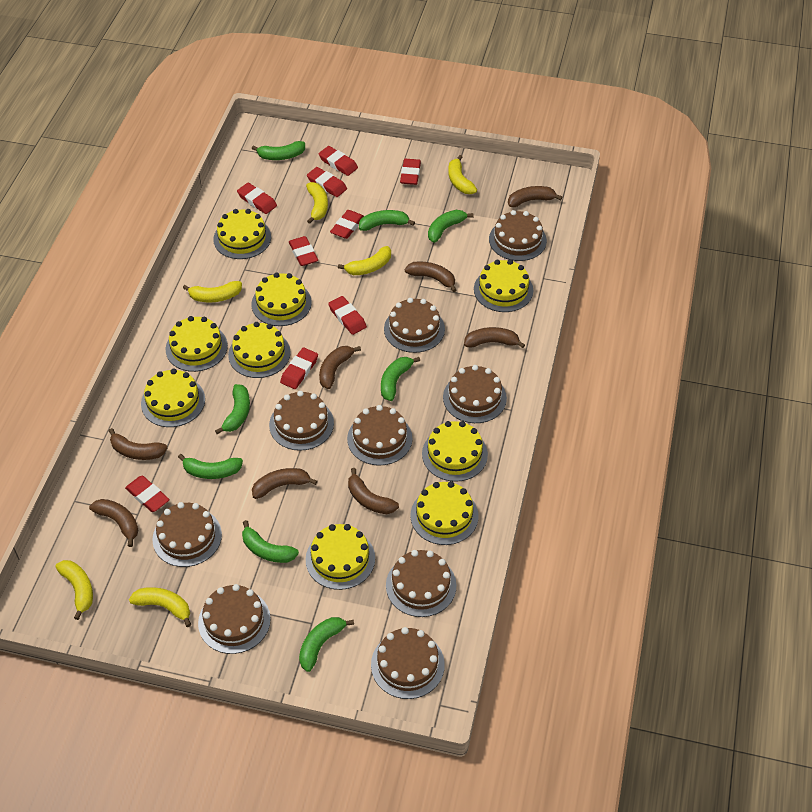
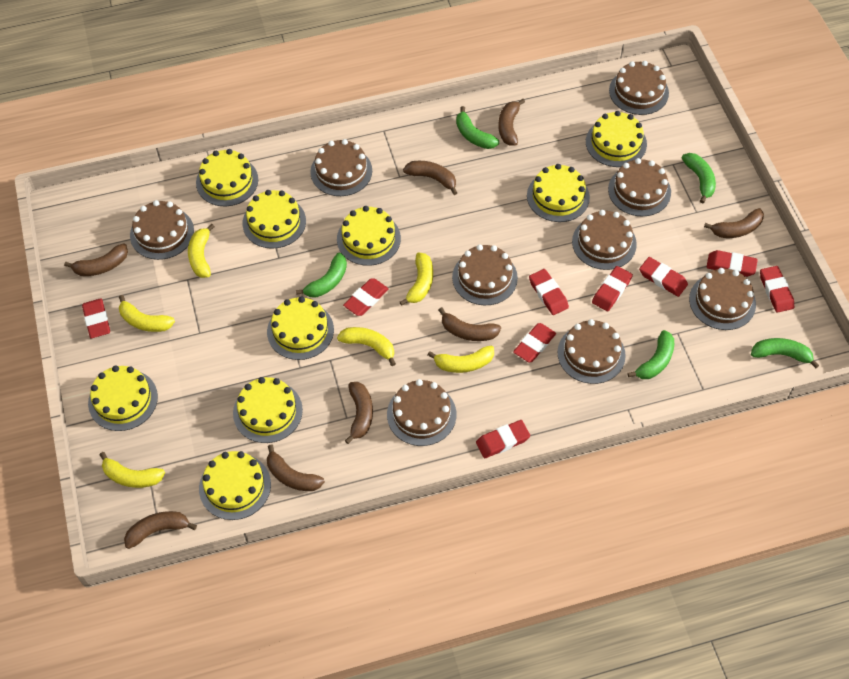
green banana: 8 -> 5

